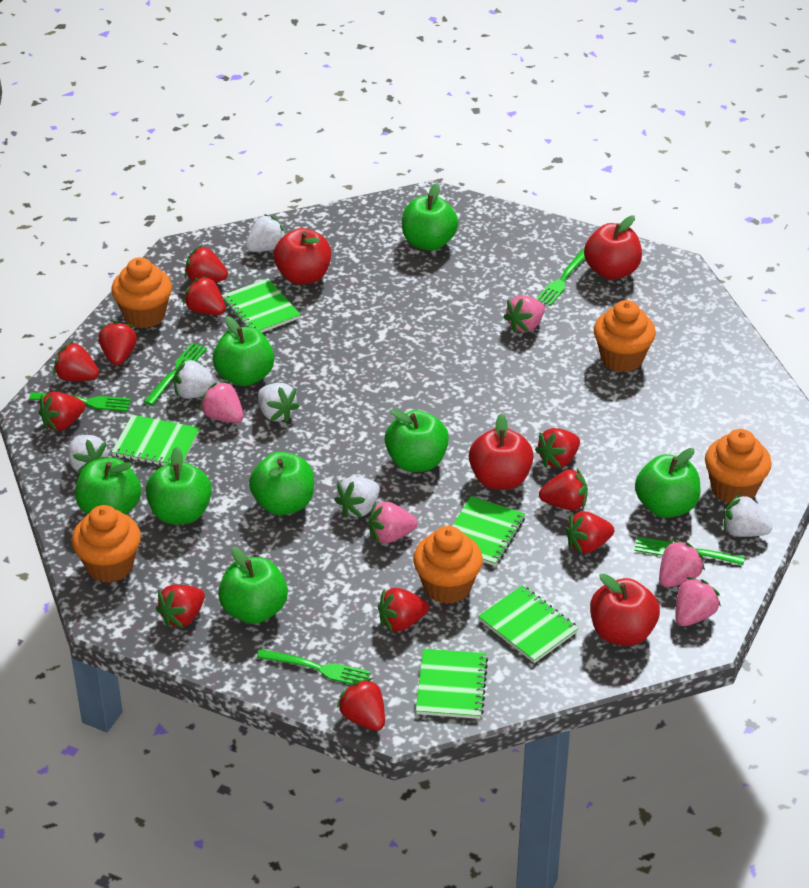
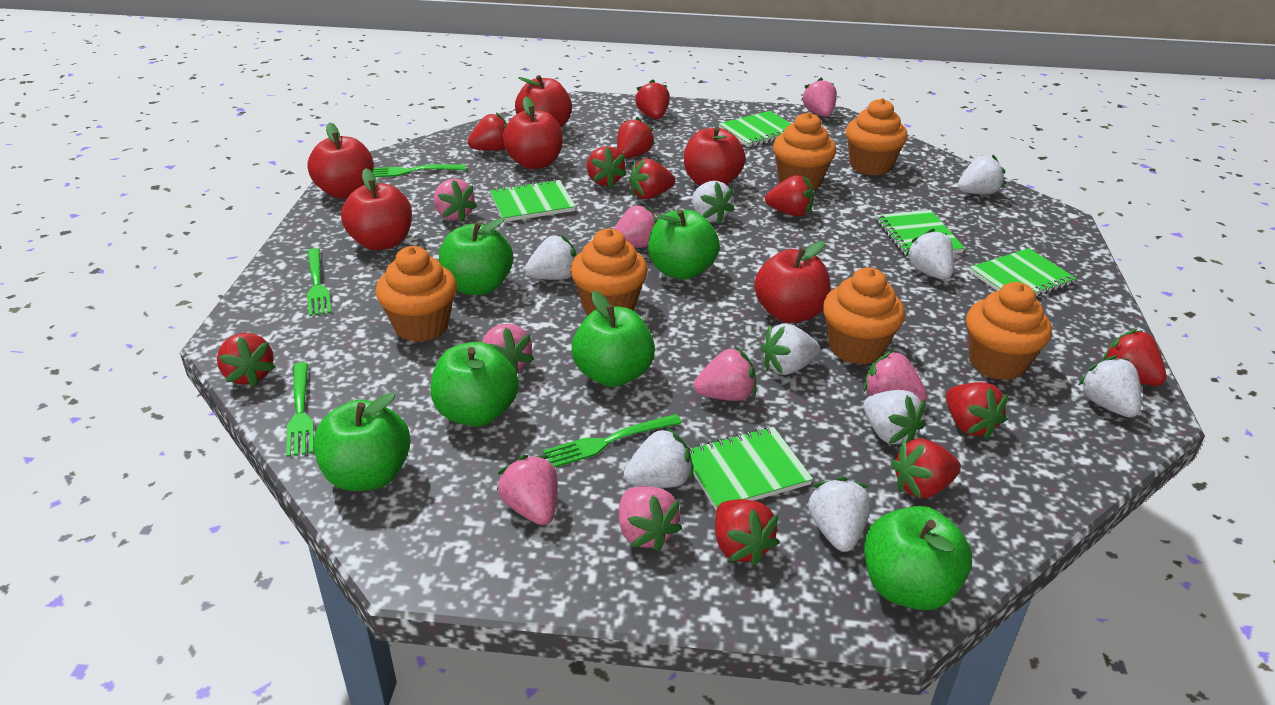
green apple: 8 -> 6
green fork: 5 -> 4
orange cupcake: 5 -> 6
pink strawberry: 5 -> 8
red apple: 4 -> 6
white strawberry: 6 -> 9

